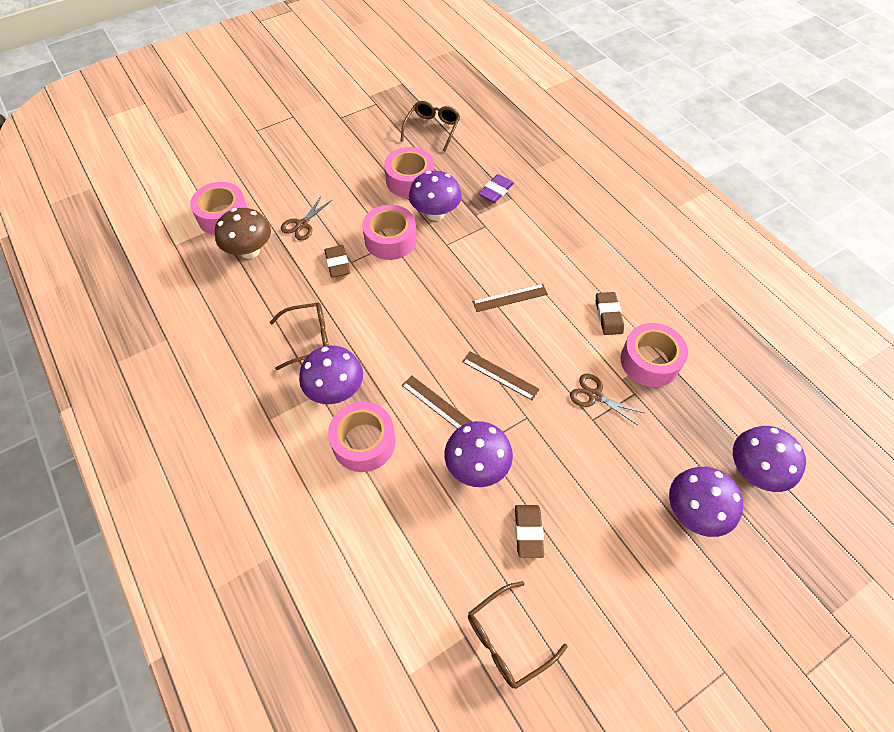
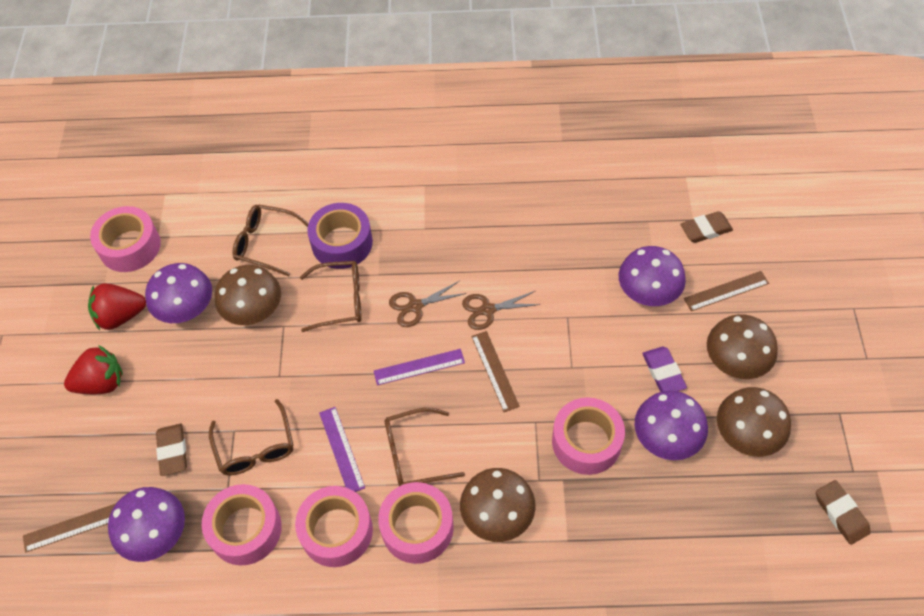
brown glasses: 3 -> 4
brown mushroom: 1 -> 4
purple mushroom: 5 -> 4
purple ruler: 0 -> 2
purple tape: 0 -> 1
red strawberry: 0 -> 2

